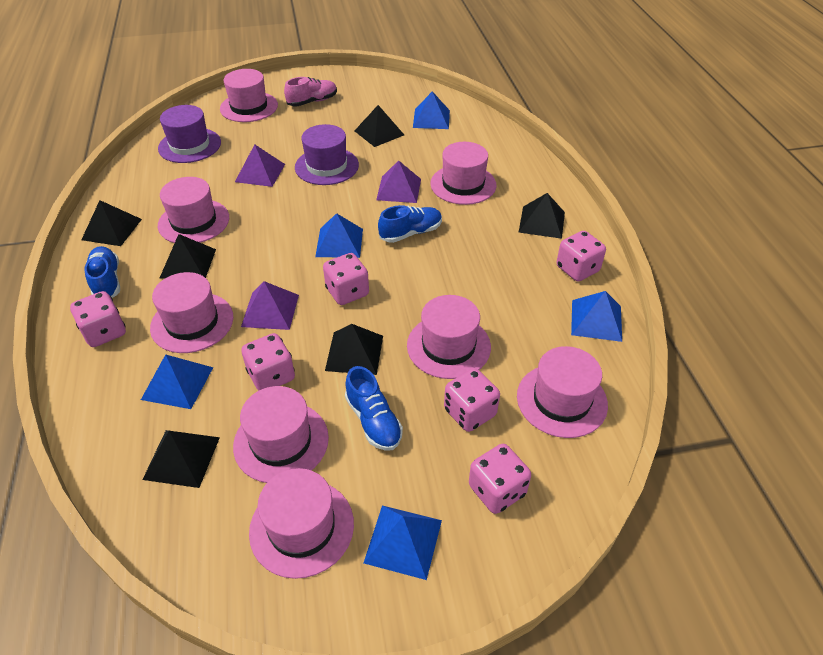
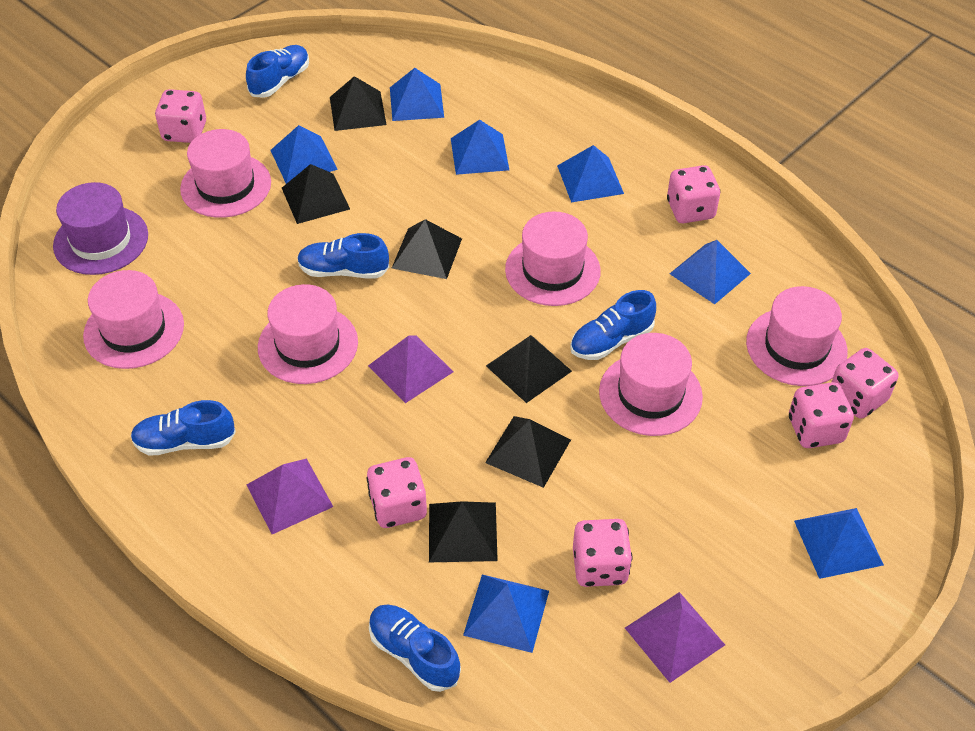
blue pyramid: 5 -> 7
blue shoe: 3 -> 5
pink hat: 8 -> 6
pink shoe: 1 -> 0
purple hat: 2 -> 1

